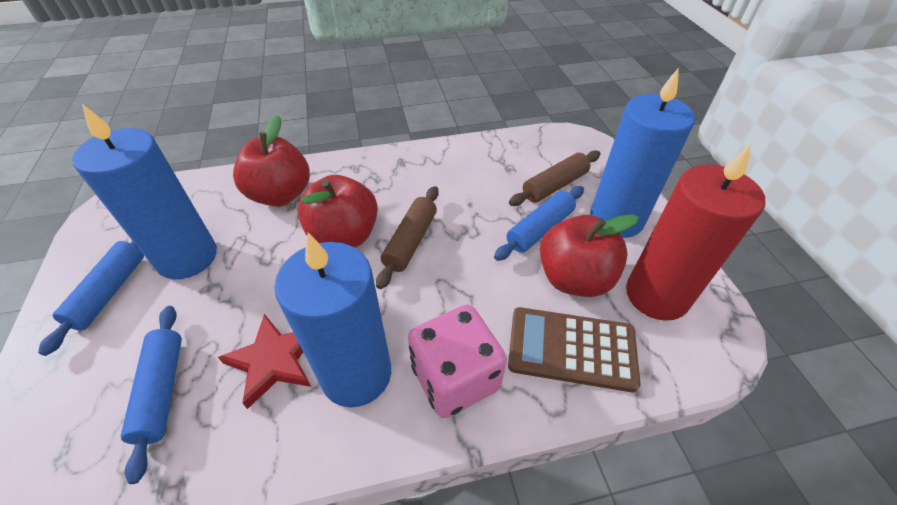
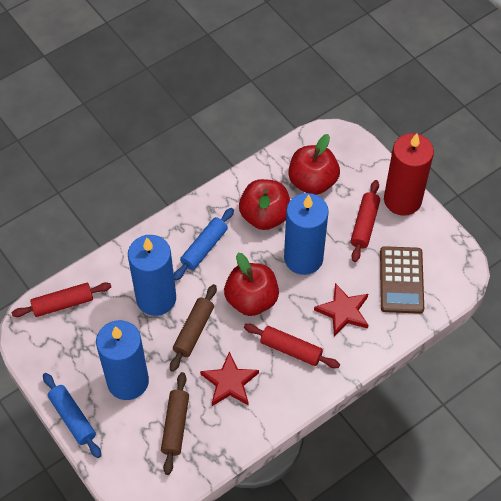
blue rolling pin: 3 -> 2
pink dice: 1 -> 0
red rolling pin: 0 -> 3
red star: 1 -> 2

